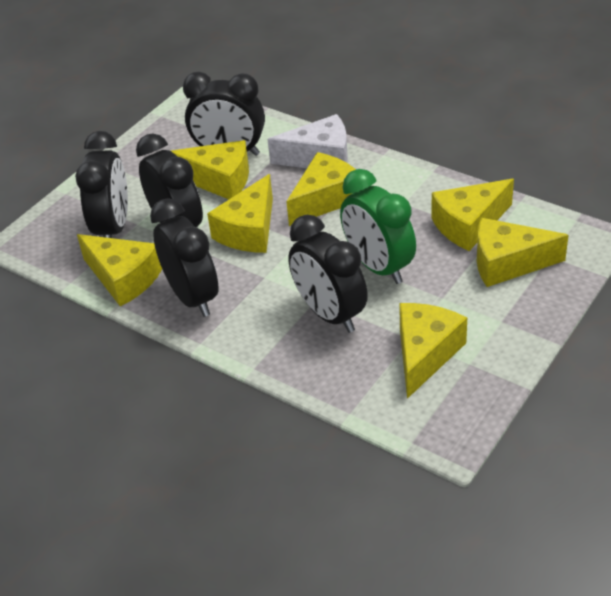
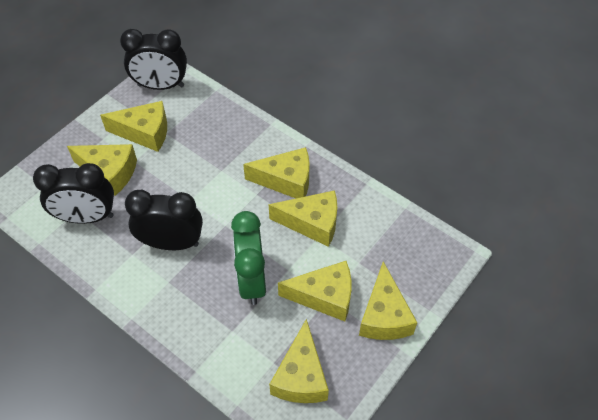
black clock: 5 -> 3
white cheese: 1 -> 0

